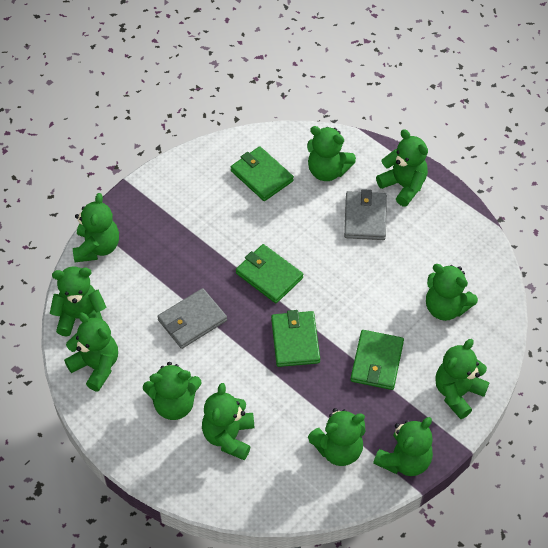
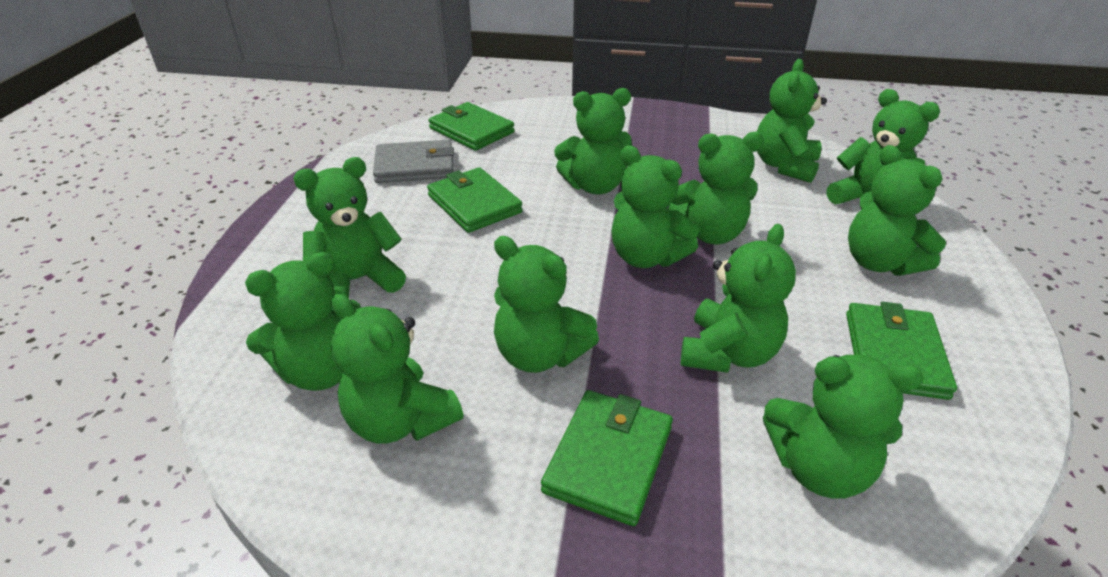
green teddy bear: 11 -> 12
grey wallet: 2 -> 1

